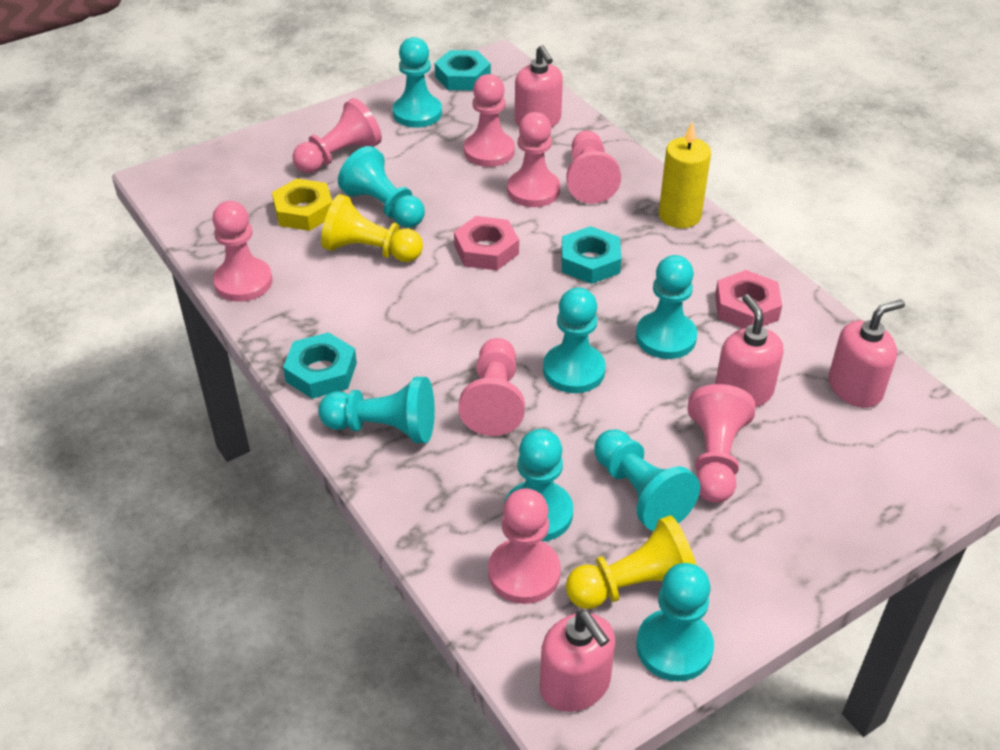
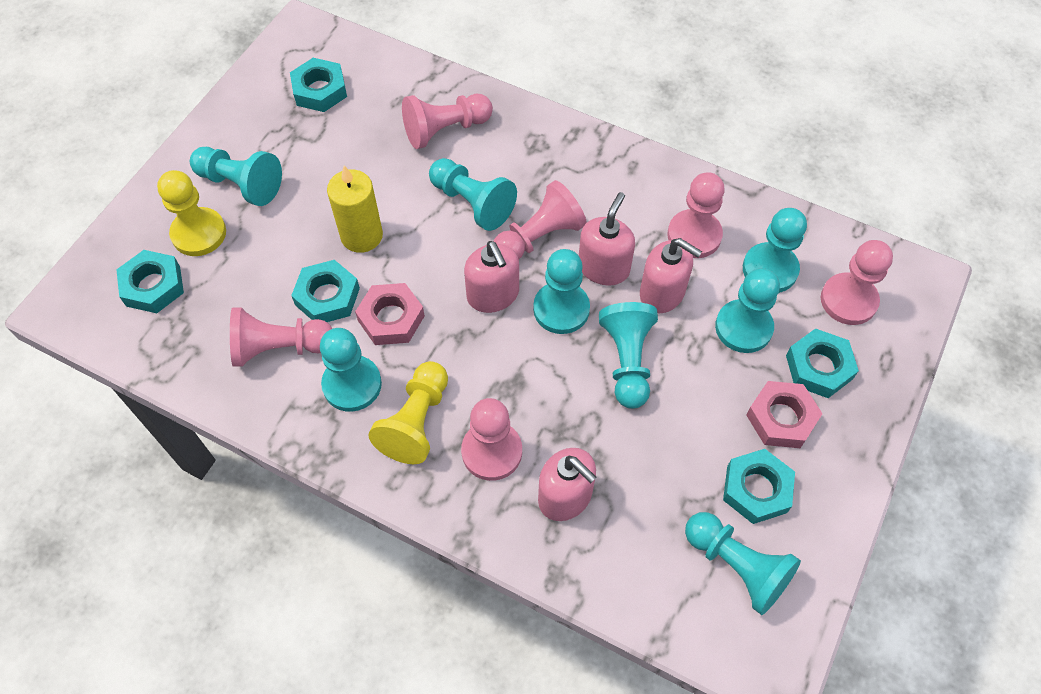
pink pawn: 8 -> 6
turquoise nut: 3 -> 5
yellow nut: 1 -> 0

